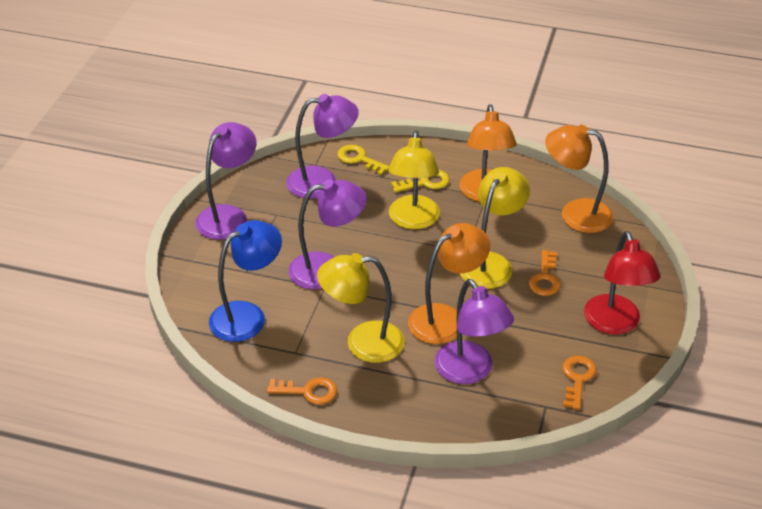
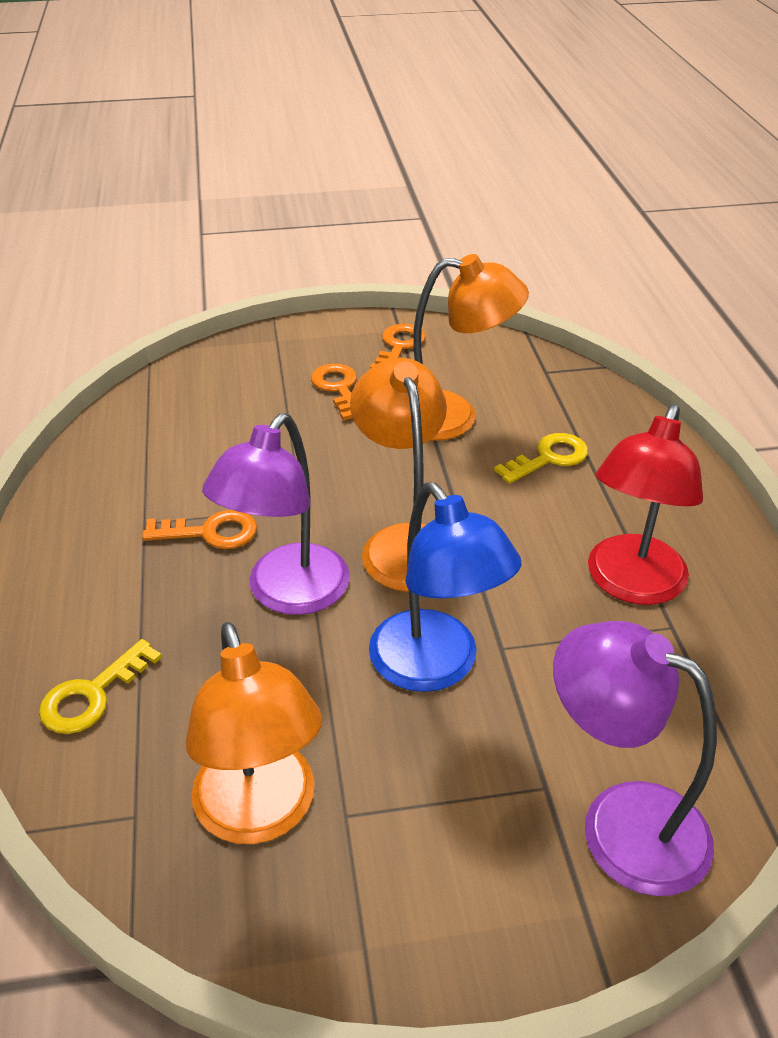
purple lamp: 4 -> 2
yellow lamp: 3 -> 0

